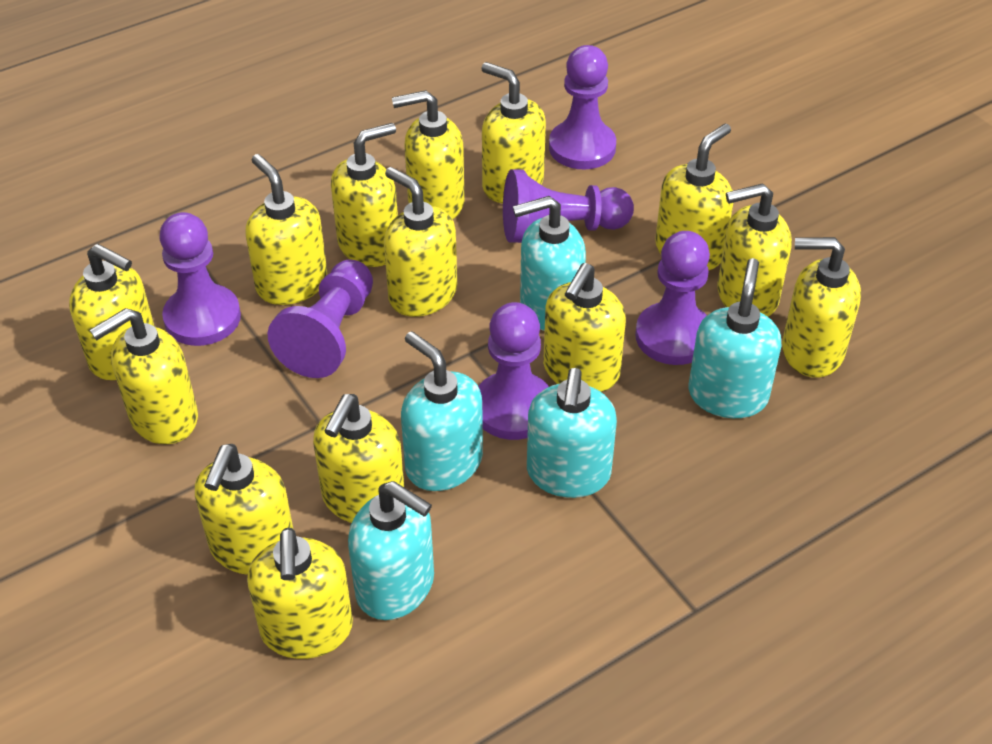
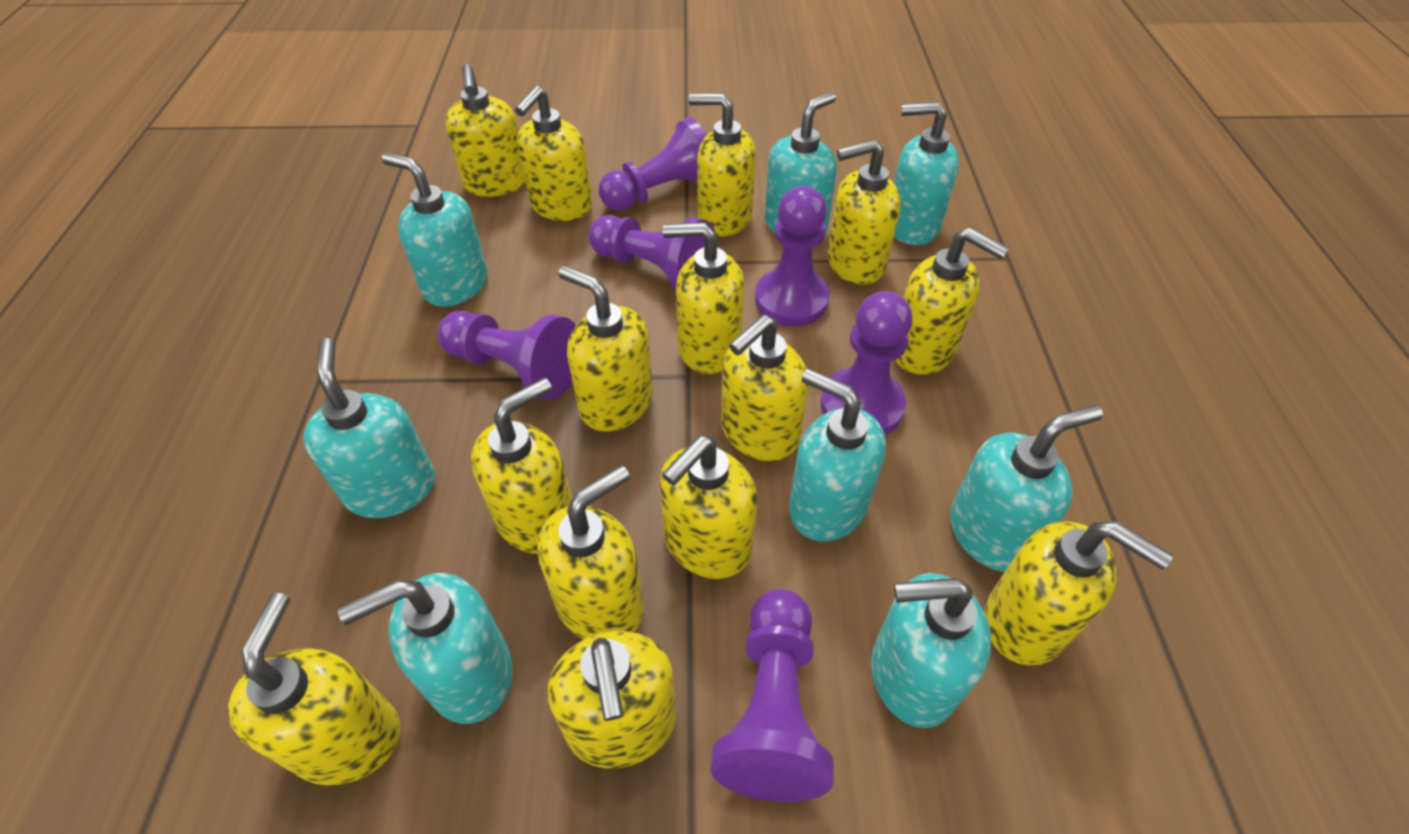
turquoise soap dispenser: 5 -> 8

